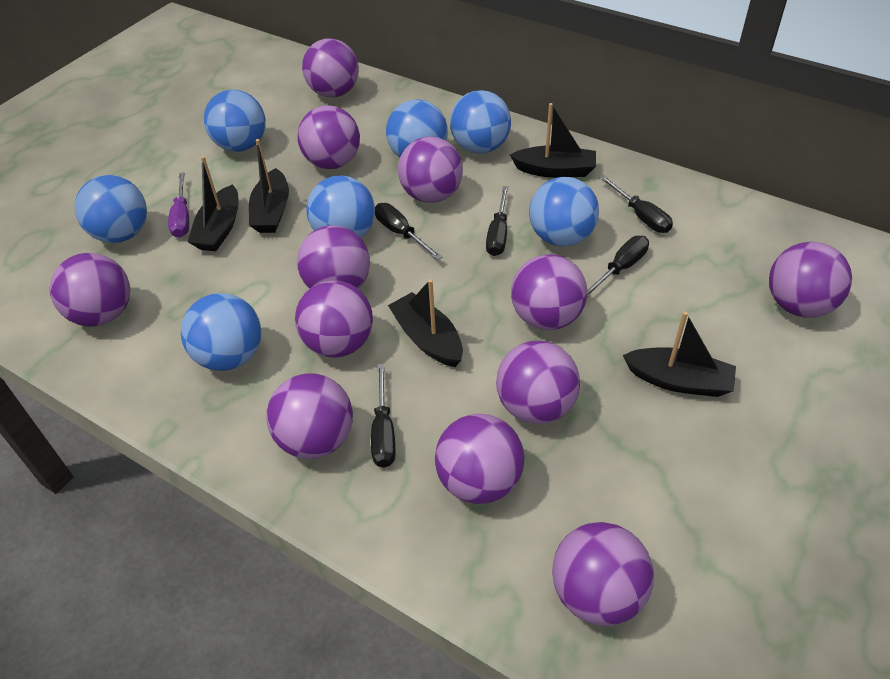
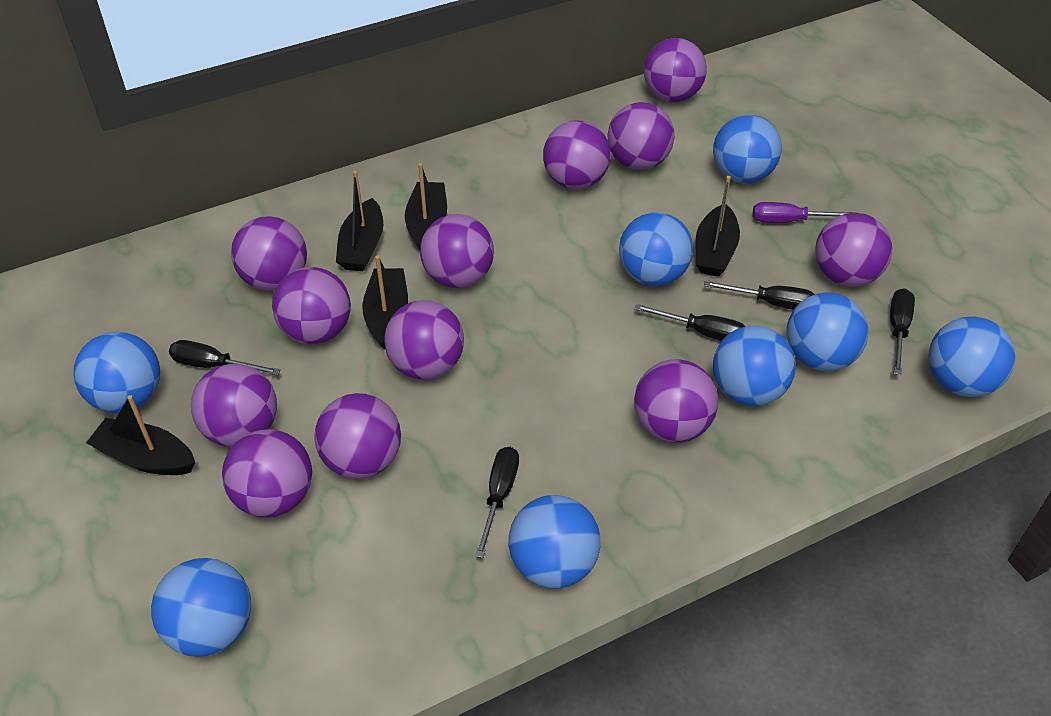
blue ball: 7 -> 8

